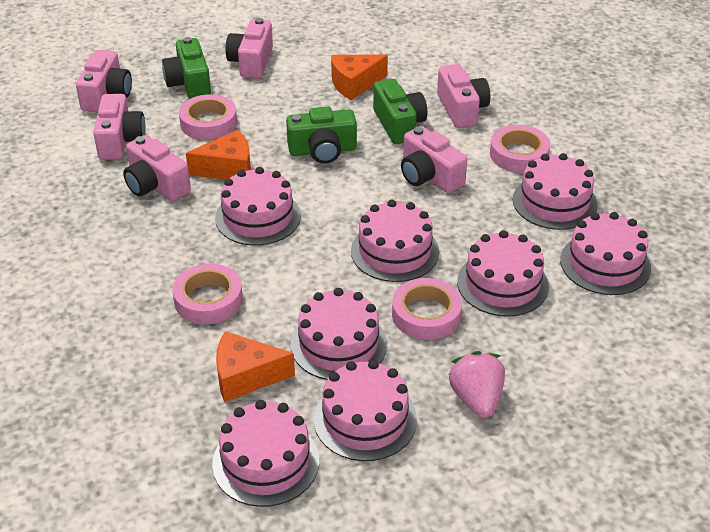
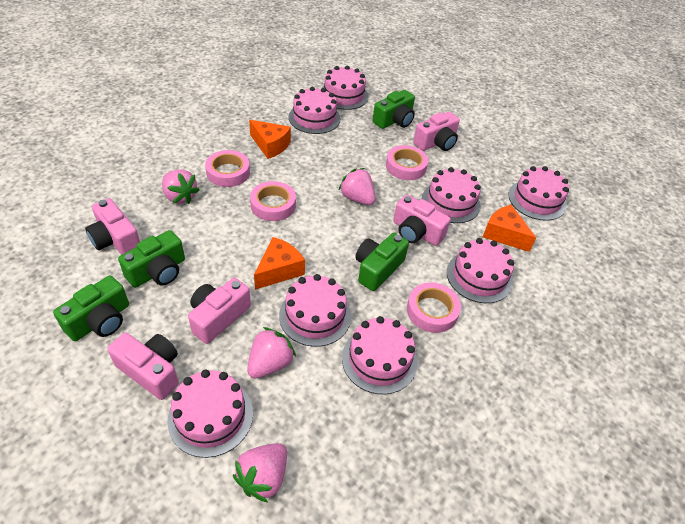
green camera: 3 -> 4
pink camera: 6 -> 5
pink strawberry: 1 -> 4

